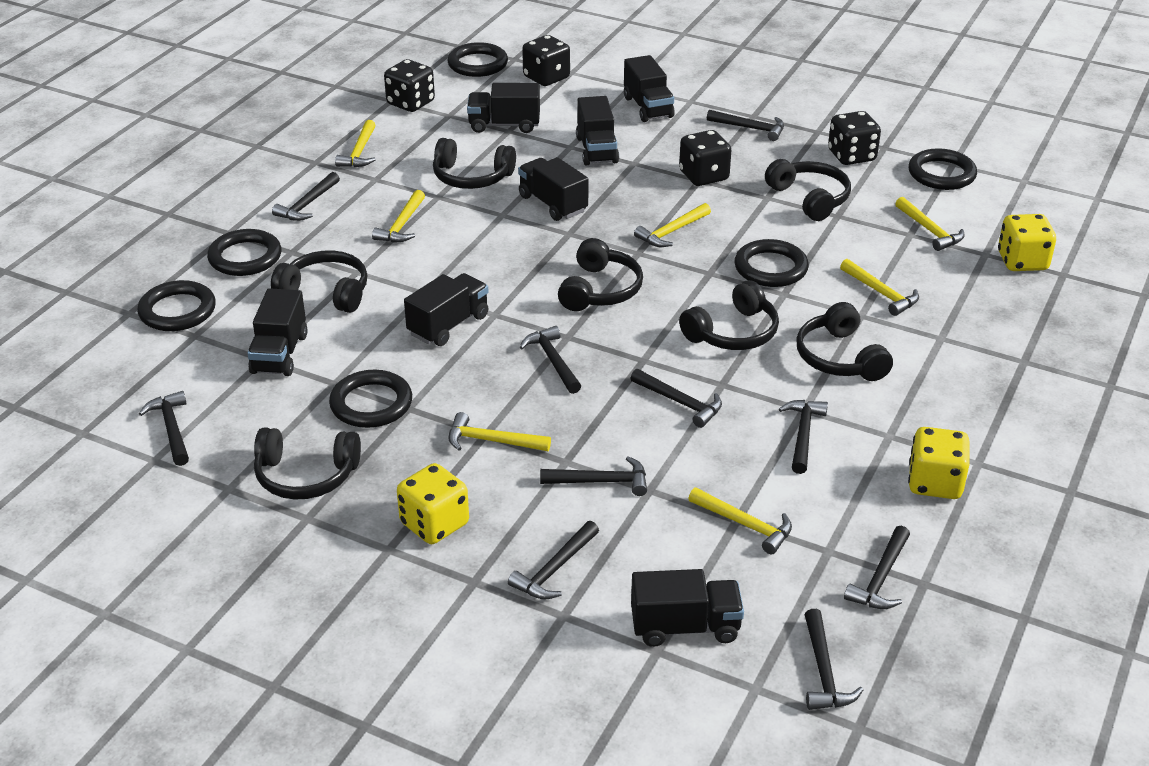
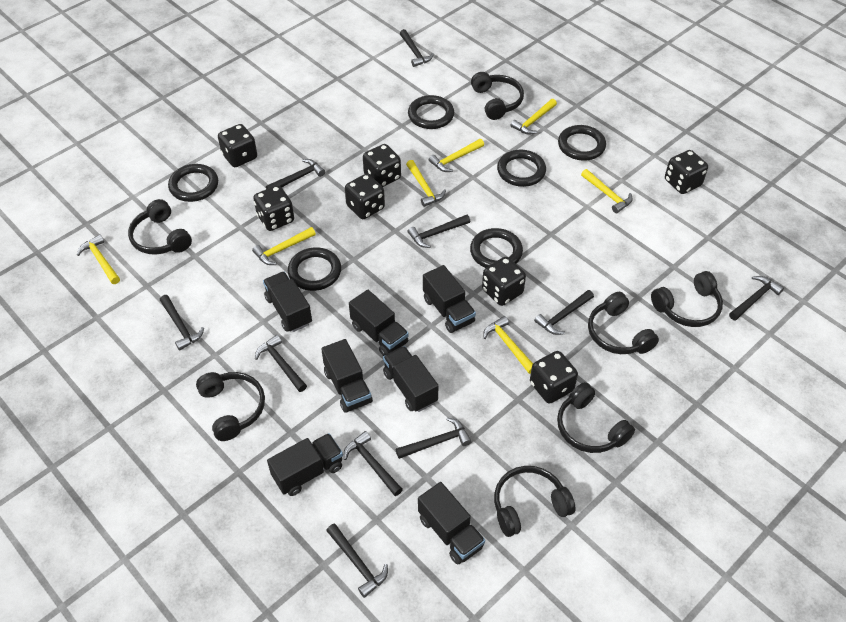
black dice: 4 -> 7
yellow dice: 3 -> 0

